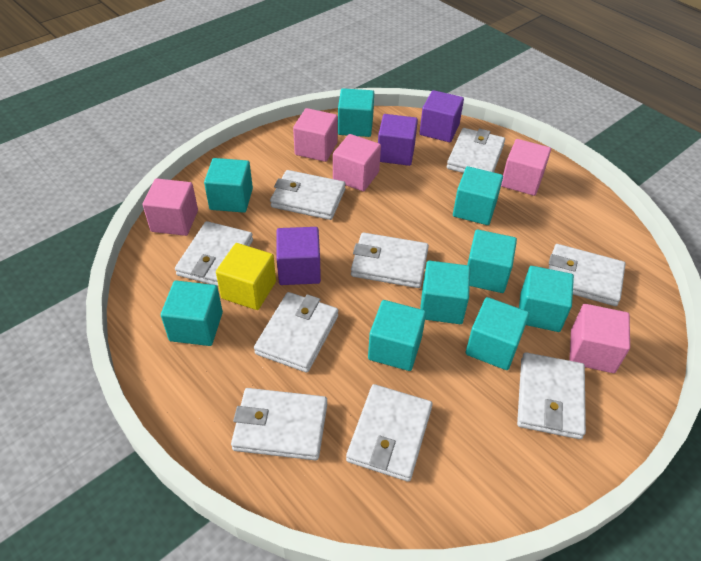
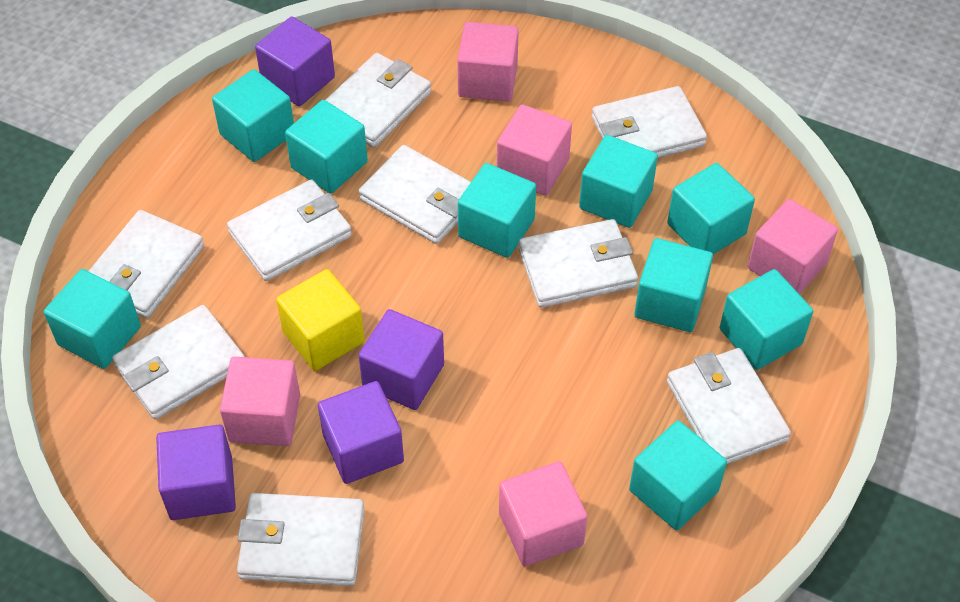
purple cube: 3 -> 4

